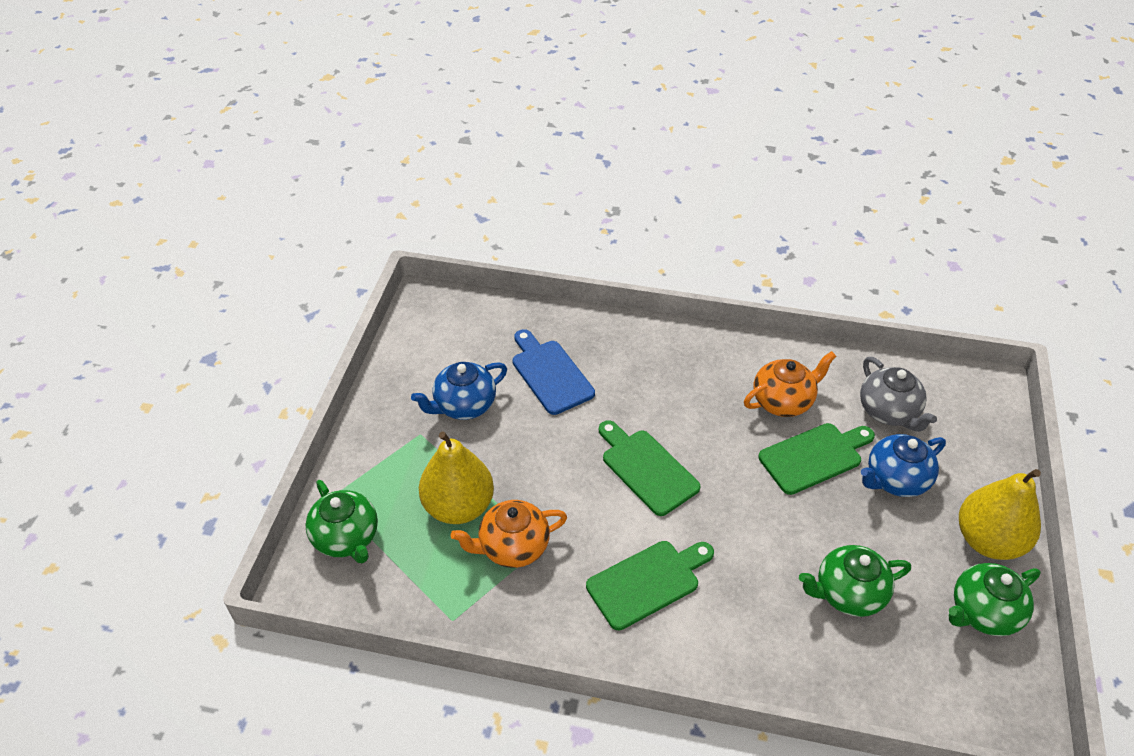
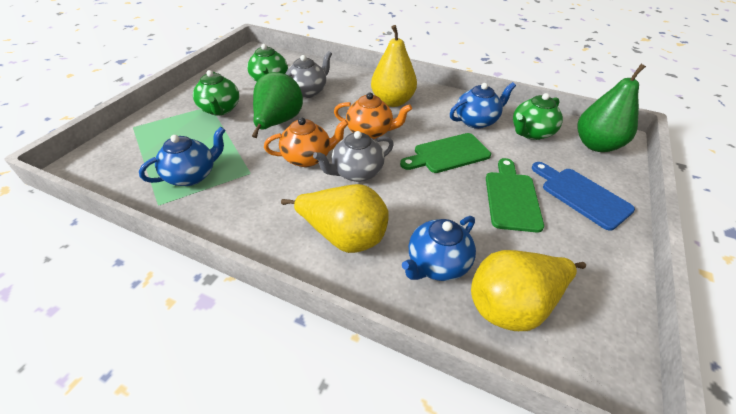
blue teapot: 2 -> 3
green cutting board: 3 -> 2
green pear: 0 -> 2
grey teapot: 1 -> 2
yellow pear: 2 -> 3

